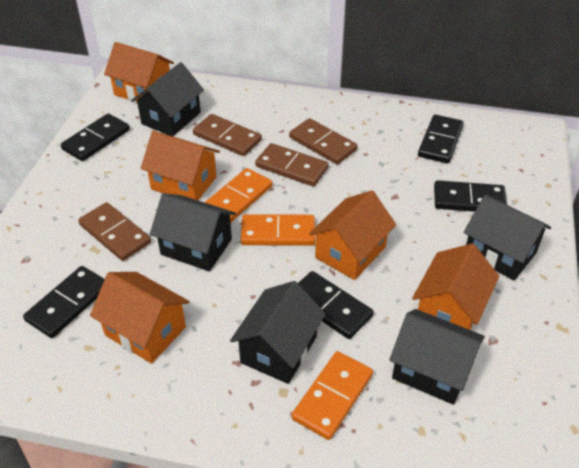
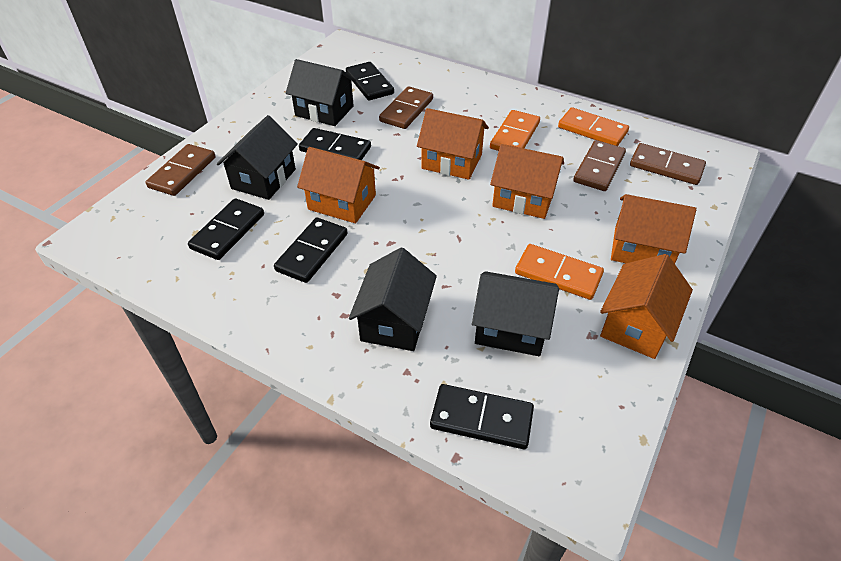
black house: 5 -> 4

